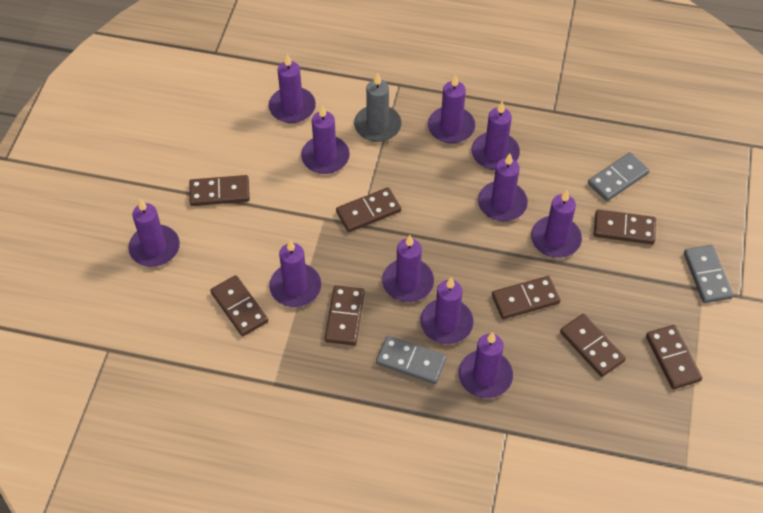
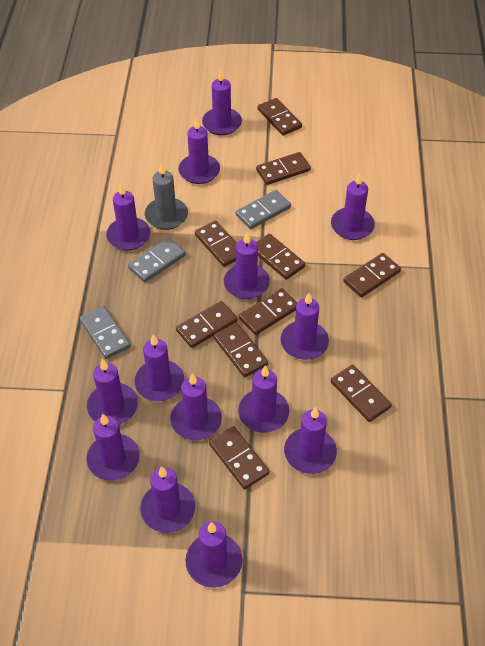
brown domino: 8 -> 10
purple candle: 11 -> 14

